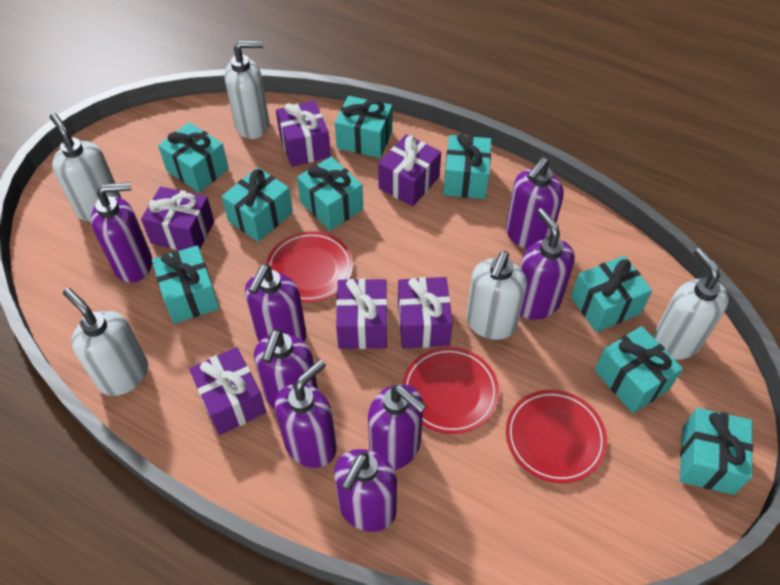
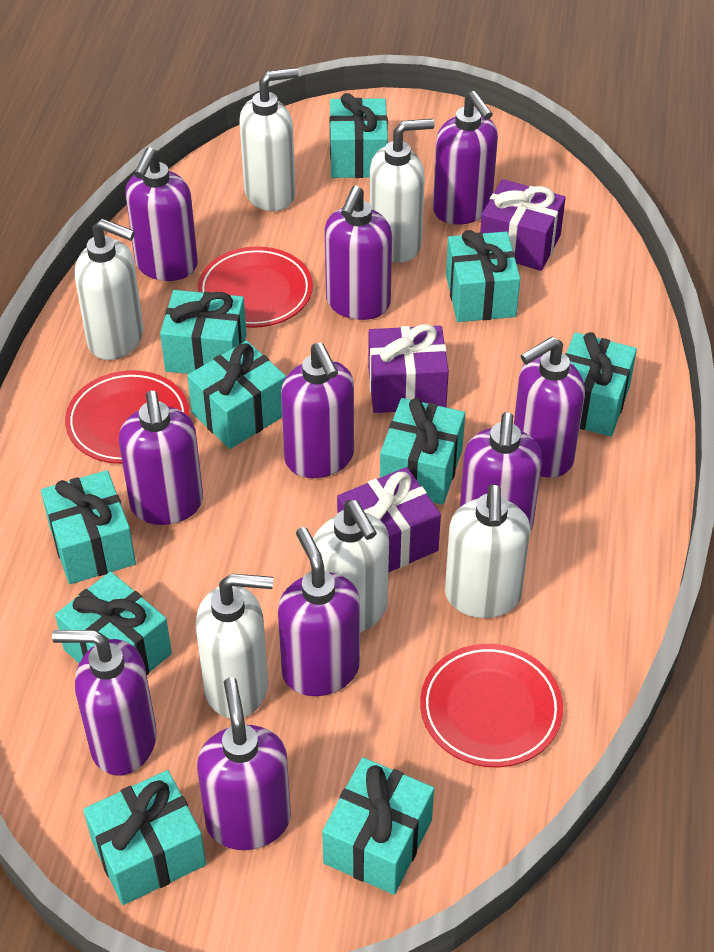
purple gift: 6 -> 3
purple soap dispenser: 8 -> 10
turquoise gift: 9 -> 10
white soap dispenser: 5 -> 6

